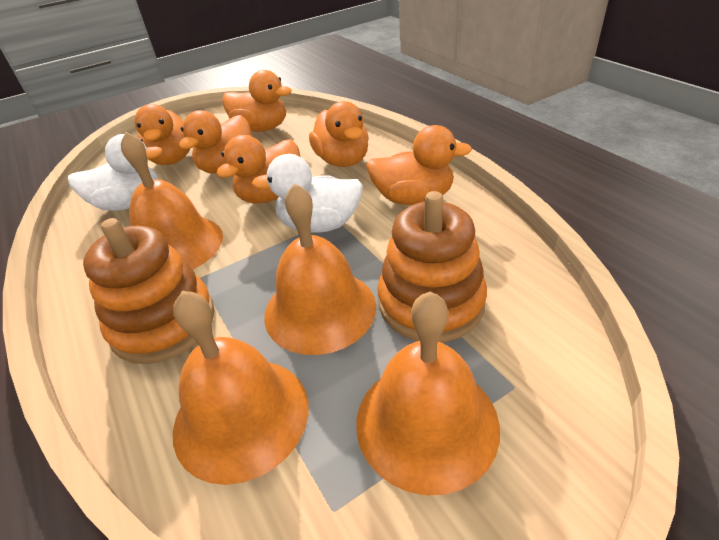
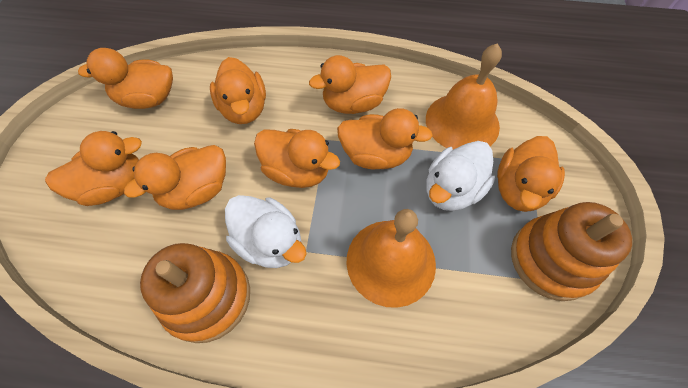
orange bell: 4 -> 2
orange duck: 6 -> 8

